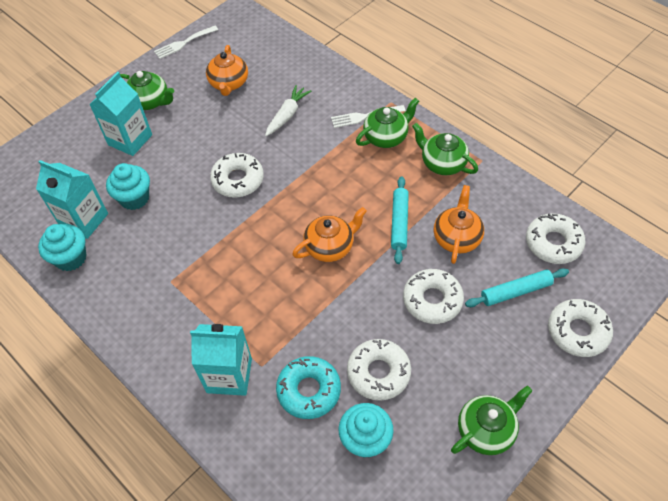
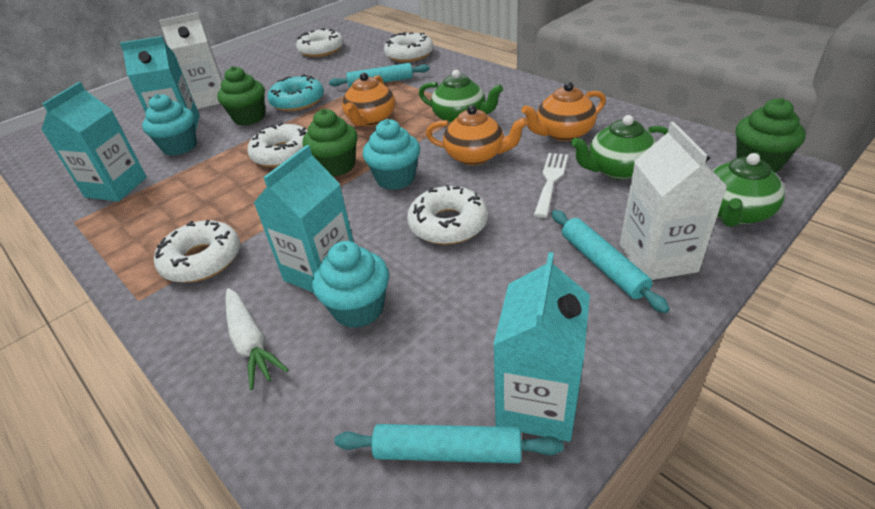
green cupcake: 0 -> 3
green teapot: 4 -> 3
turquoise carton: 3 -> 4
turquoise rolling pin: 2 -> 3
white carton: 0 -> 2
white fork: 2 -> 1

